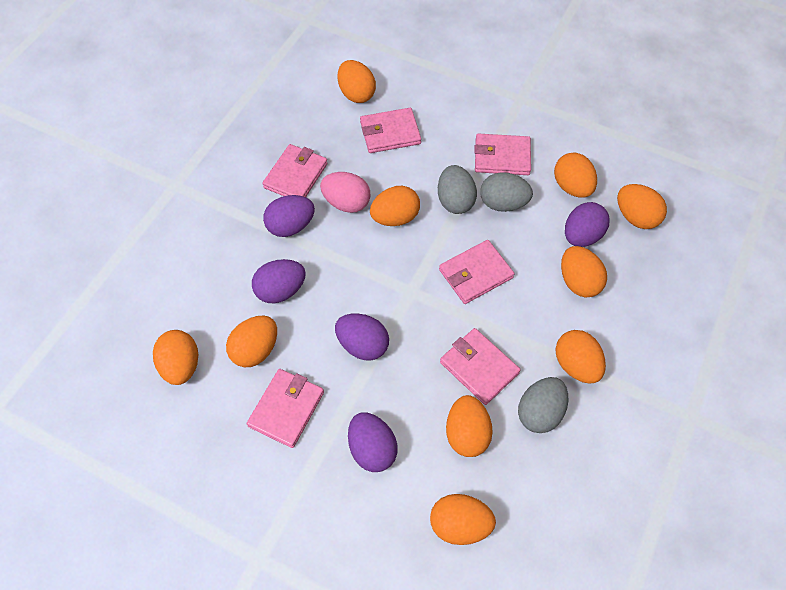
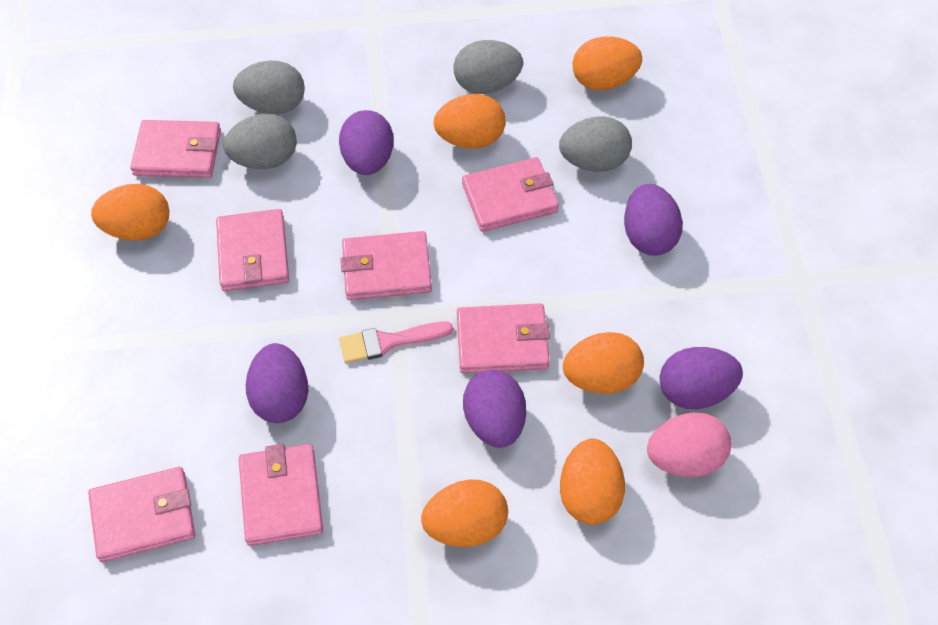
grey egg: 3 -> 4
orange egg: 10 -> 6
pink brush: 0 -> 1
pink wallet: 6 -> 7

